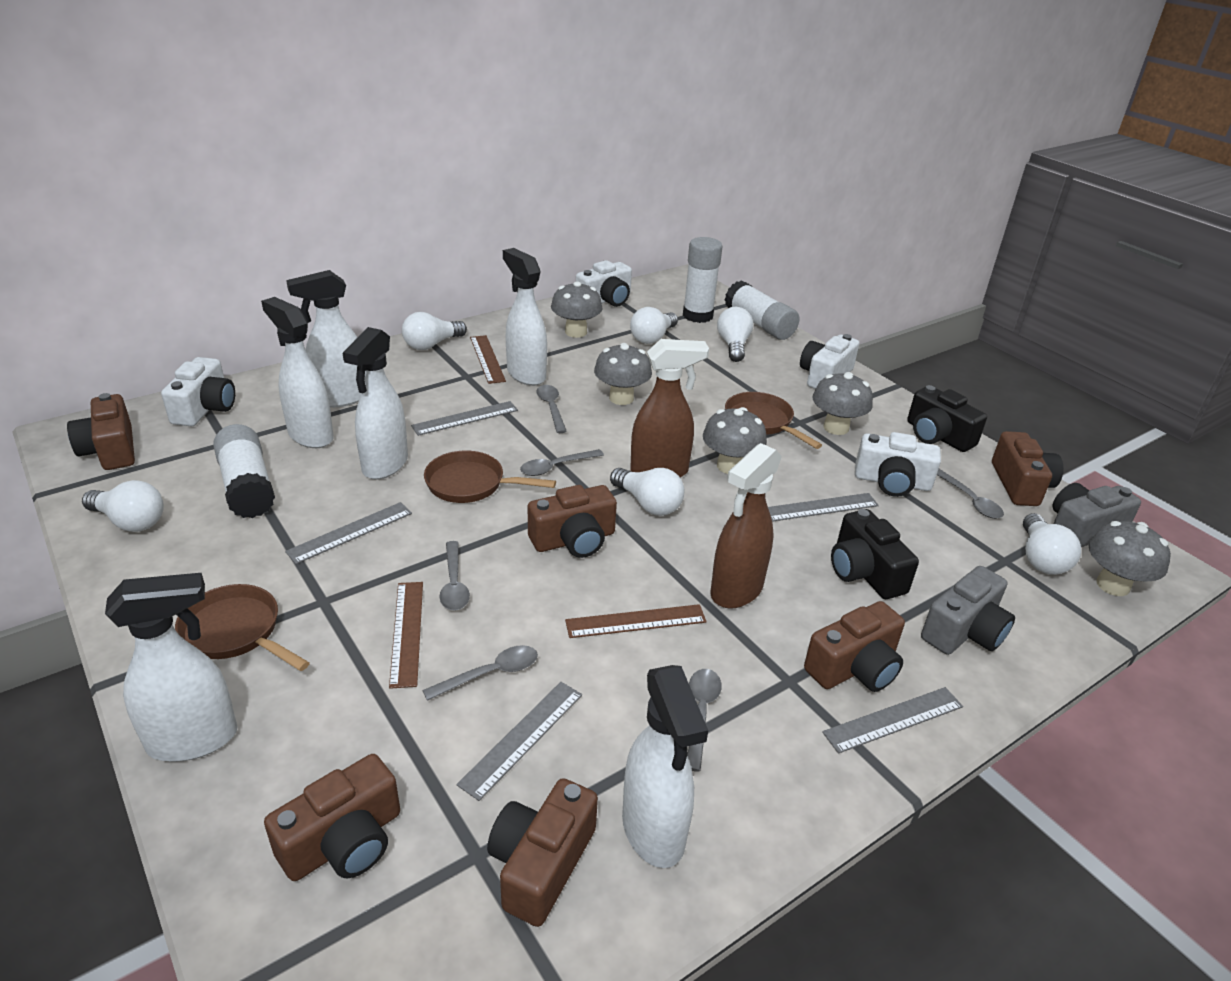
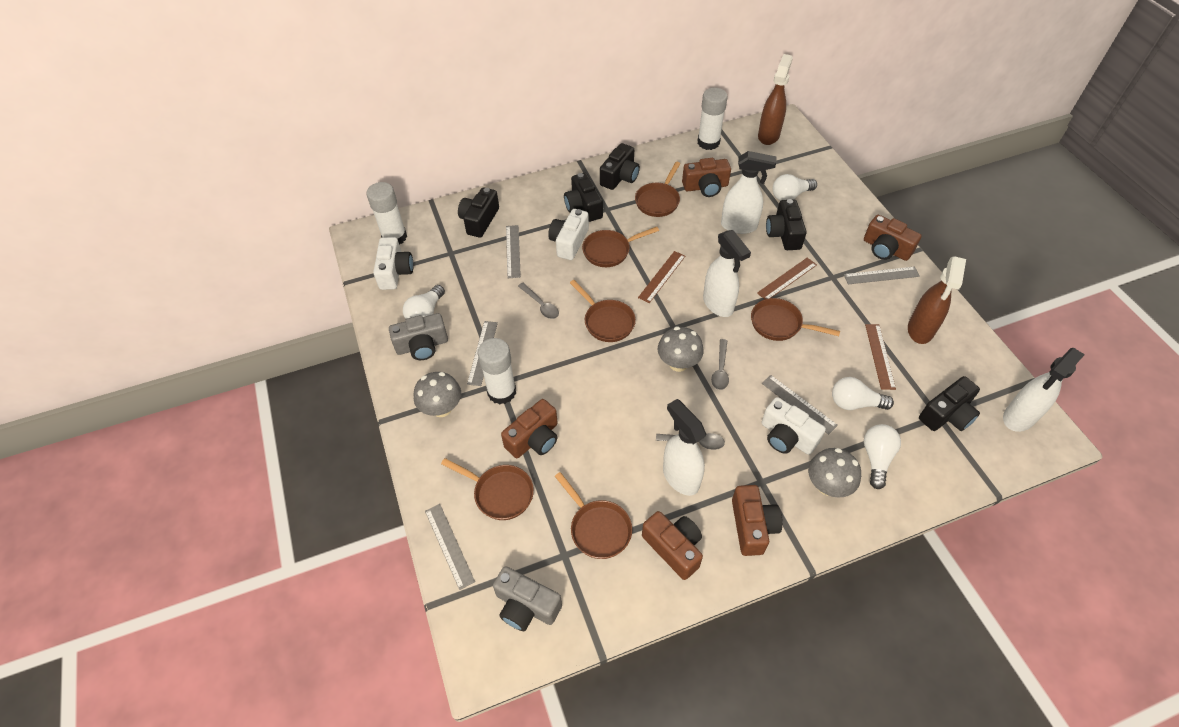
black camera: 2 -> 5
brown camera: 6 -> 5
brown pan: 3 -> 6
grey mushroom: 5 -> 3
grey spoon: 6 -> 3
white camera: 4 -> 3
white light bulb: 6 -> 4
white spray bottle: 6 -> 4

